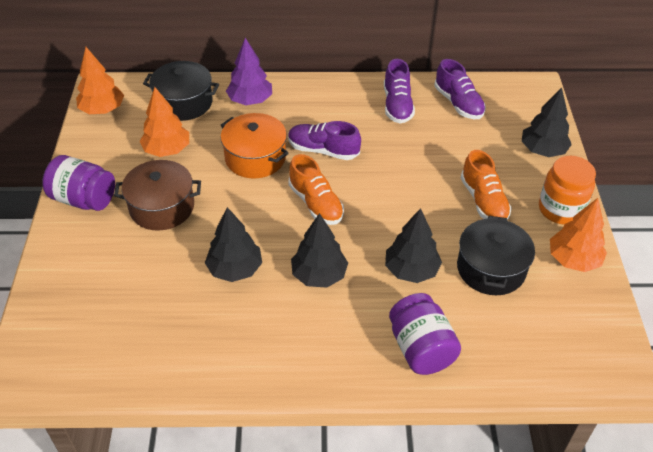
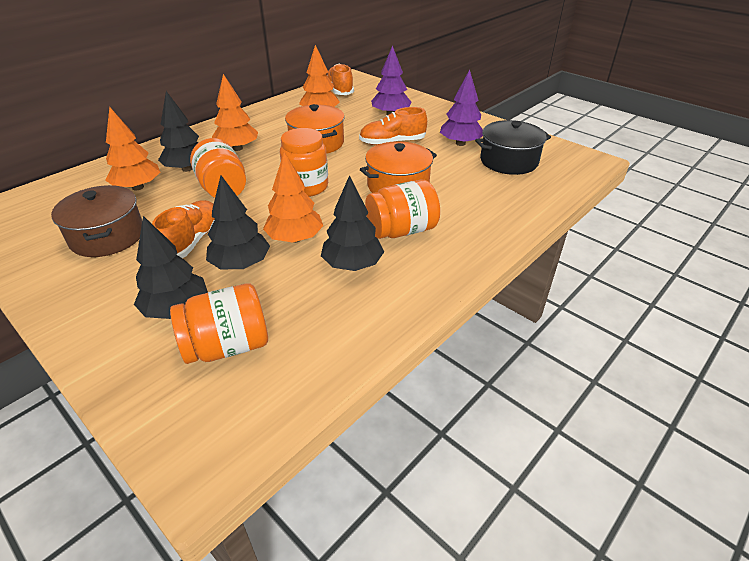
black pot: 2 -> 1
orange jar: 1 -> 4
orange pot: 1 -> 2
orange shoe: 2 -> 3
orange tree: 3 -> 4
purple jar: 2 -> 0
purple shoe: 3 -> 0
purple tree: 1 -> 2

